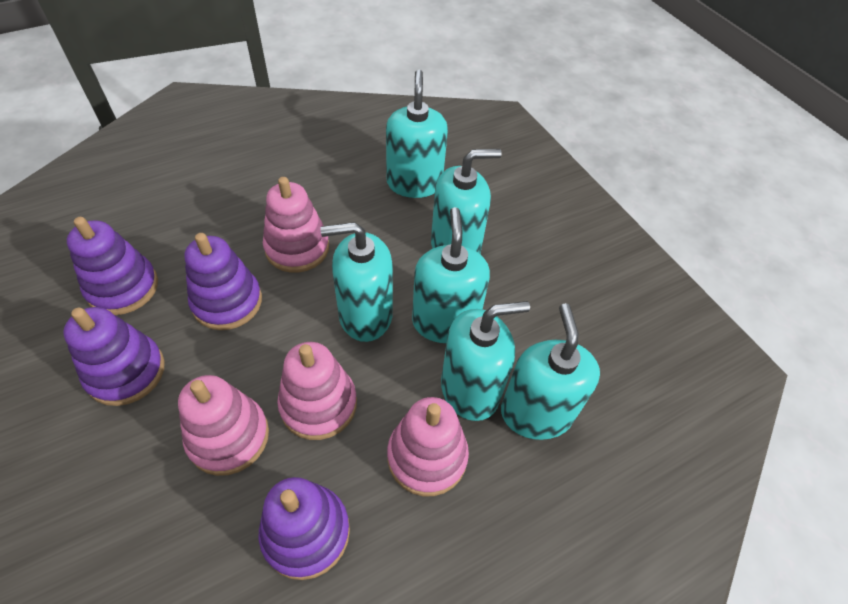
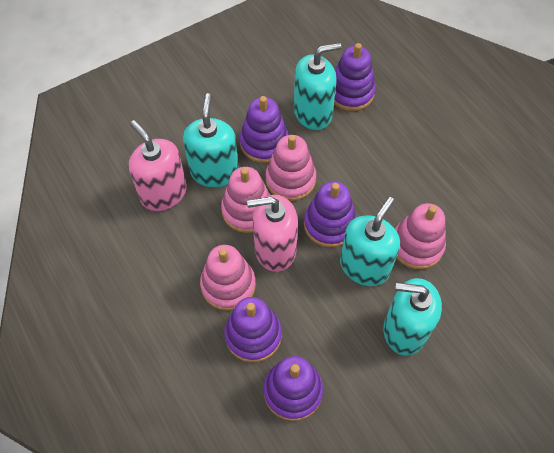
pink soap dispenser: 0 -> 2
purple stacking toy: 4 -> 5
turquoise soap dispenser: 6 -> 4

